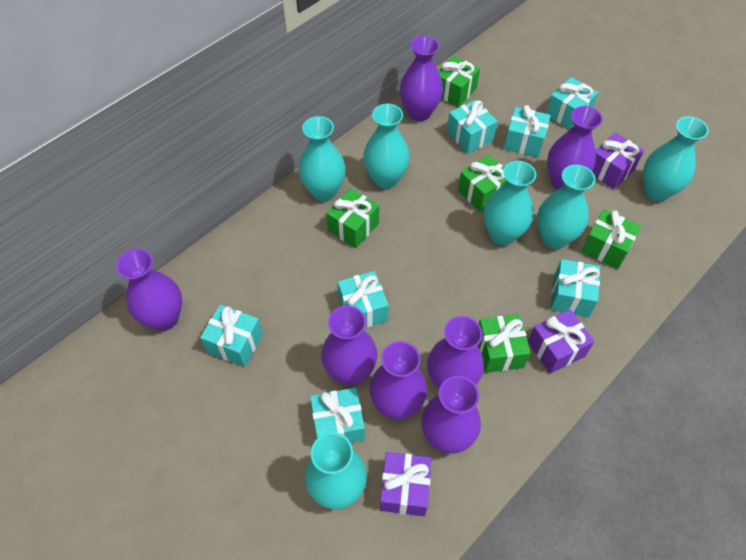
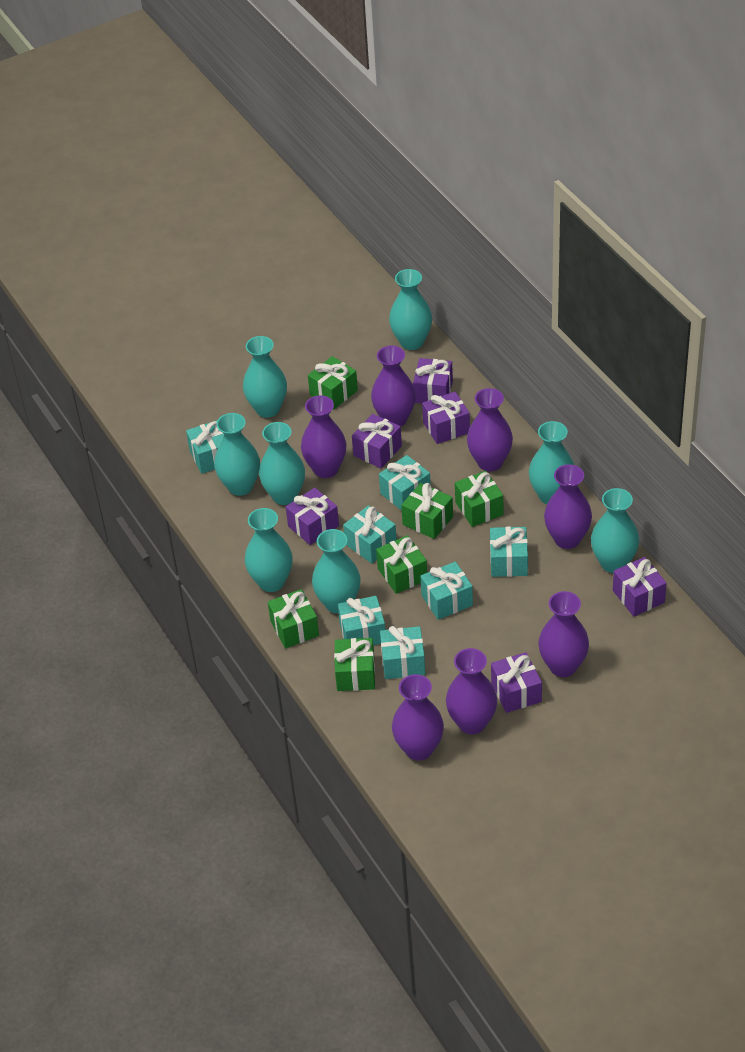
green gift: 5 -> 6
purple gift: 3 -> 6
turquoise vase: 6 -> 8

